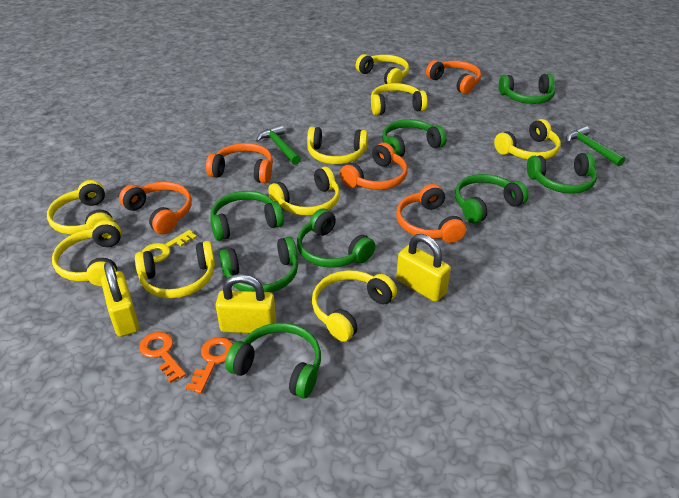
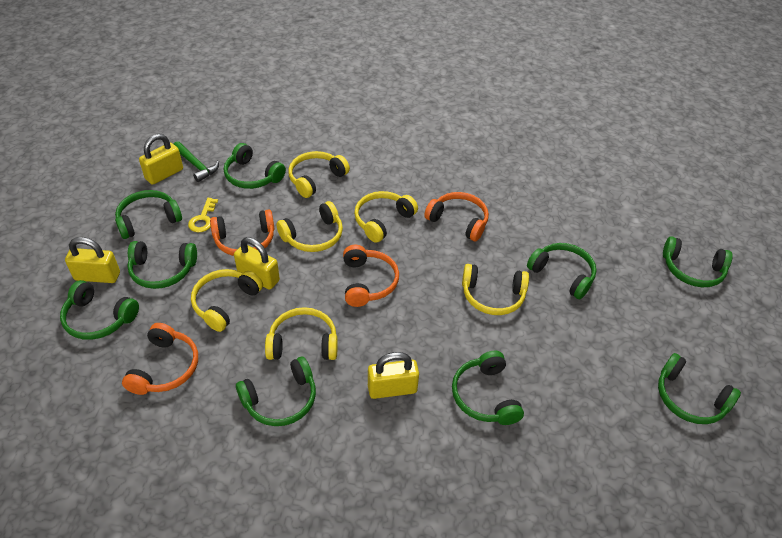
green hammer: 2 -> 1
green headphones: 8 -> 9
orange headphones: 5 -> 4
orange key: 2 -> 0
yellow headphones: 9 -> 6
yellow padlock: 3 -> 4

